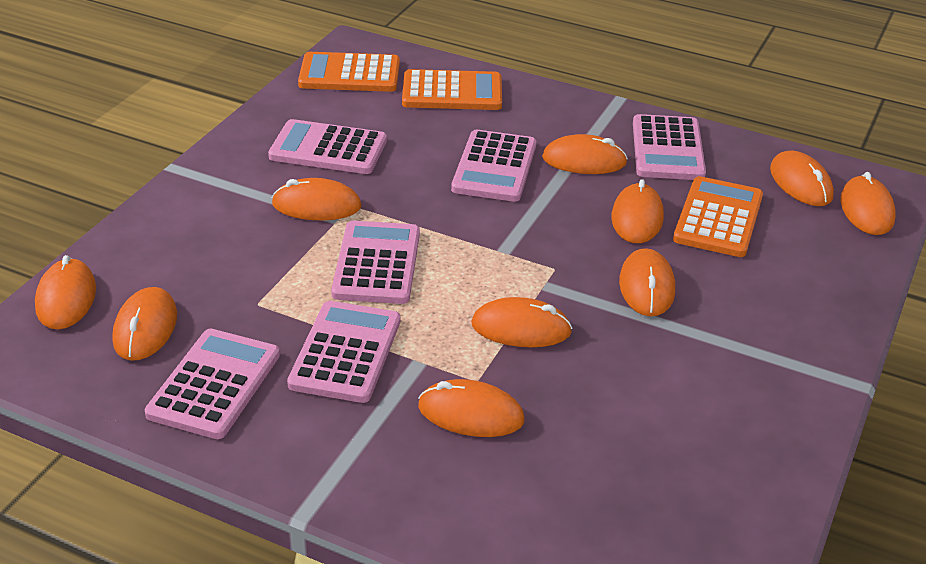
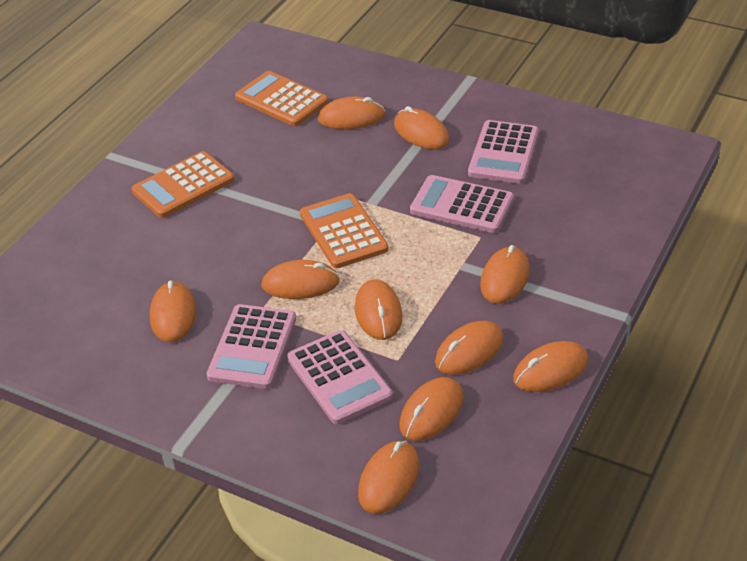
pink calculator: 6 -> 4

